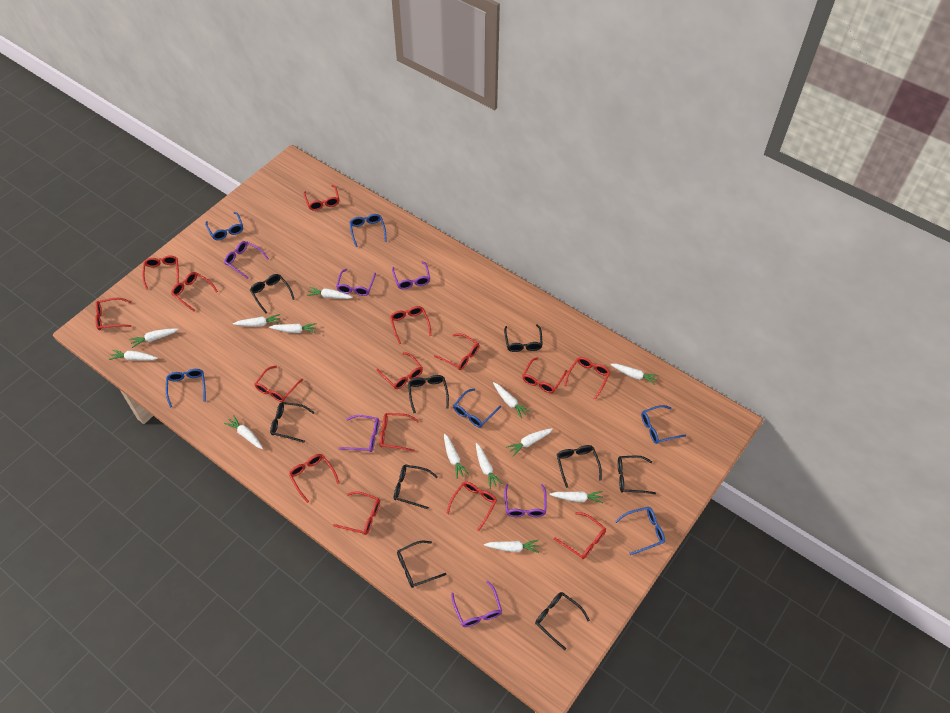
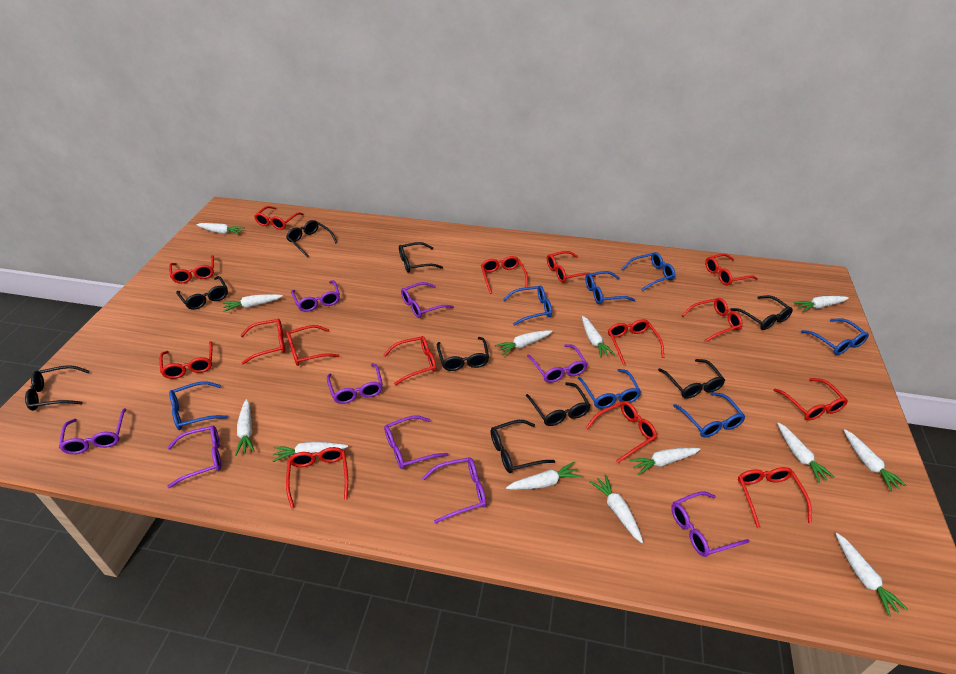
blue glasses: 6 -> 7
purple glasses: 6 -> 9

